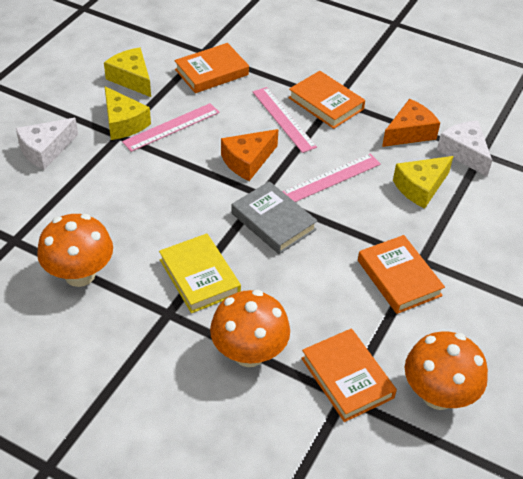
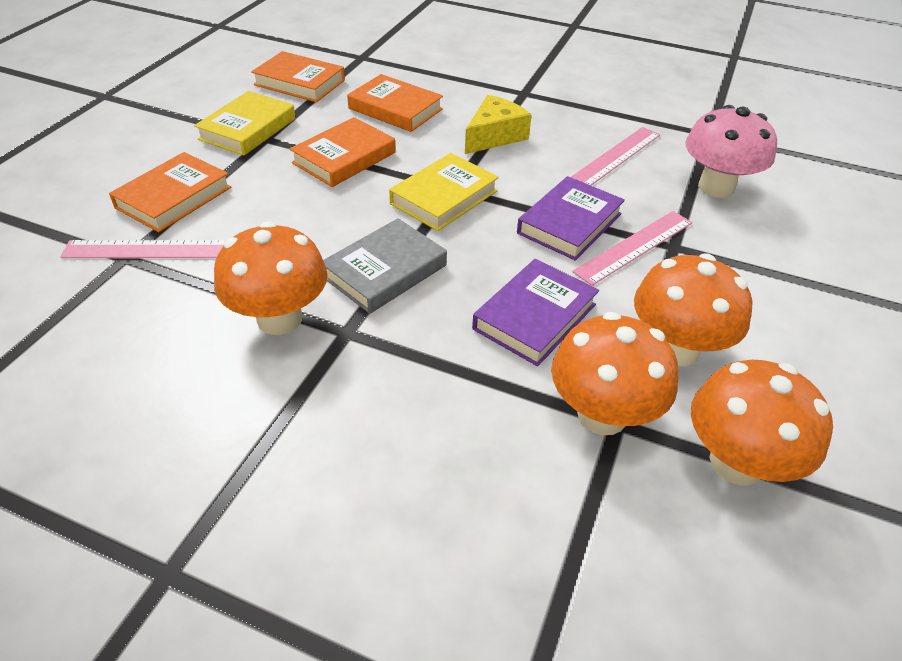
orange cheese: 2 -> 0
orange mushroom: 3 -> 4
pink mushroom: 0 -> 1
purple book: 0 -> 2
white cheese: 2 -> 0
yellow book: 1 -> 2
yellow cheese: 3 -> 1

